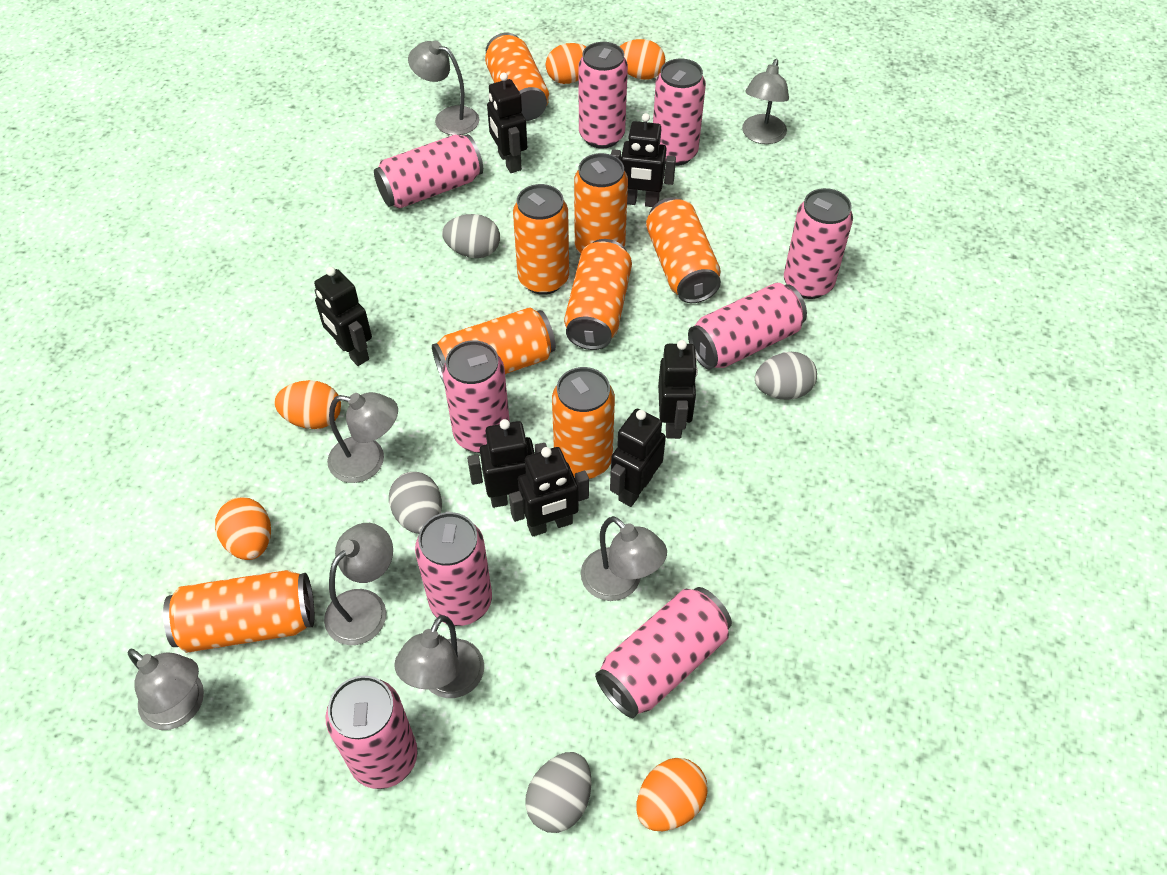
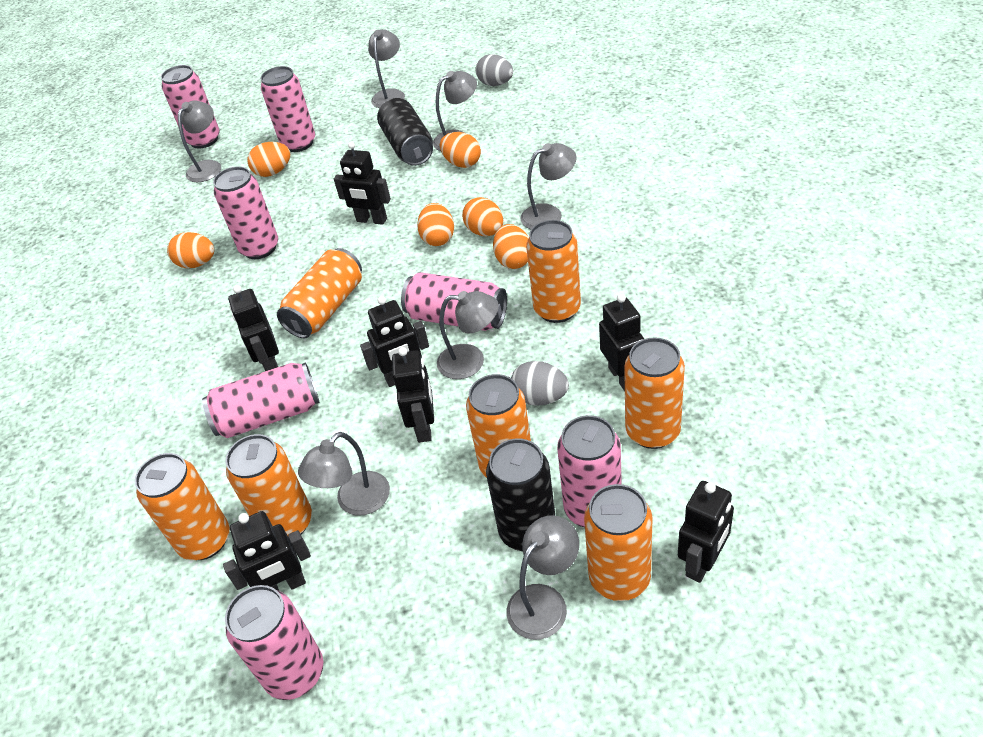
black can: 0 -> 2
grey egg: 4 -> 2
orange can: 8 -> 7
orange egg: 5 -> 6
pink can: 9 -> 7

